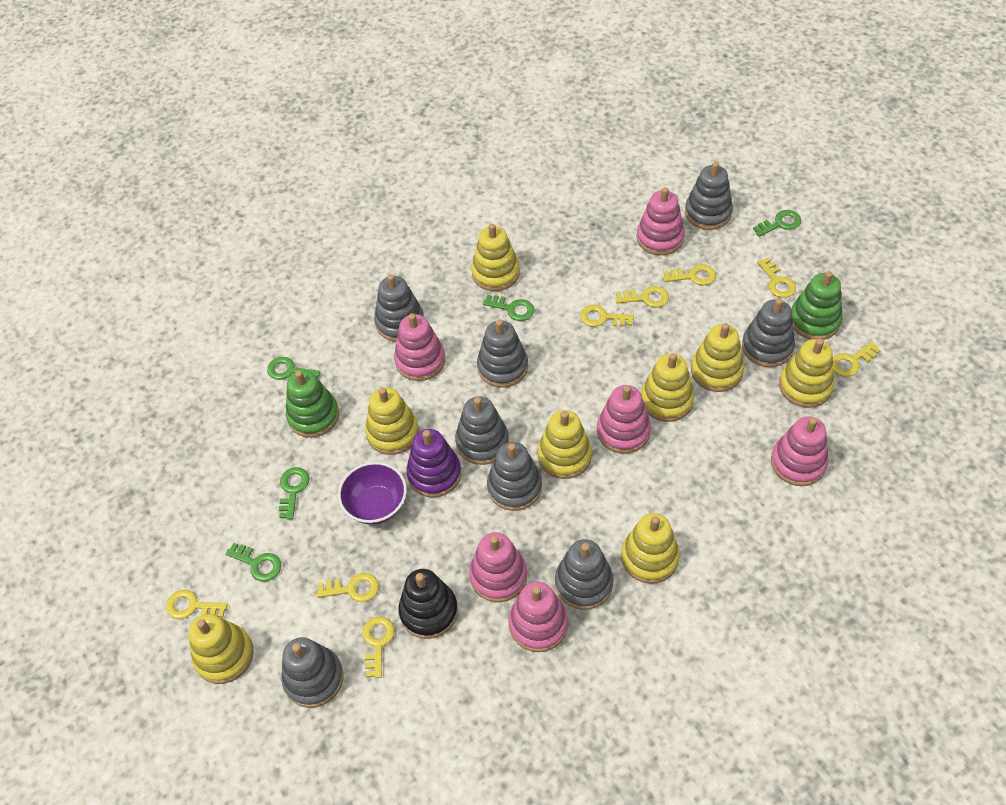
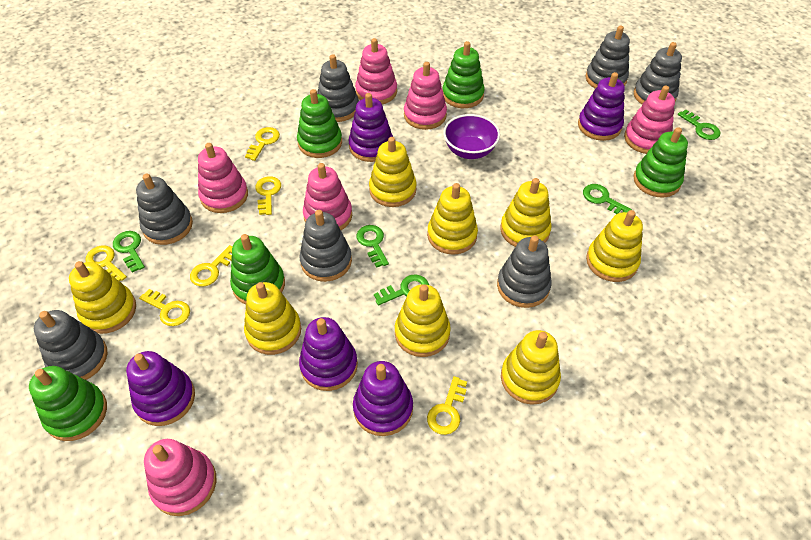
black stacking toy: 1 -> 0
green stacking toy: 2 -> 5
grey stacking toy: 8 -> 7
purple stacking toy: 1 -> 5
yellow key: 8 -> 6

